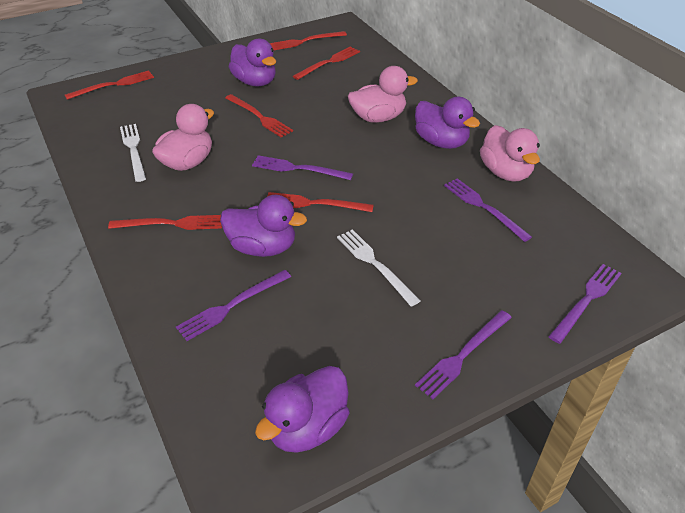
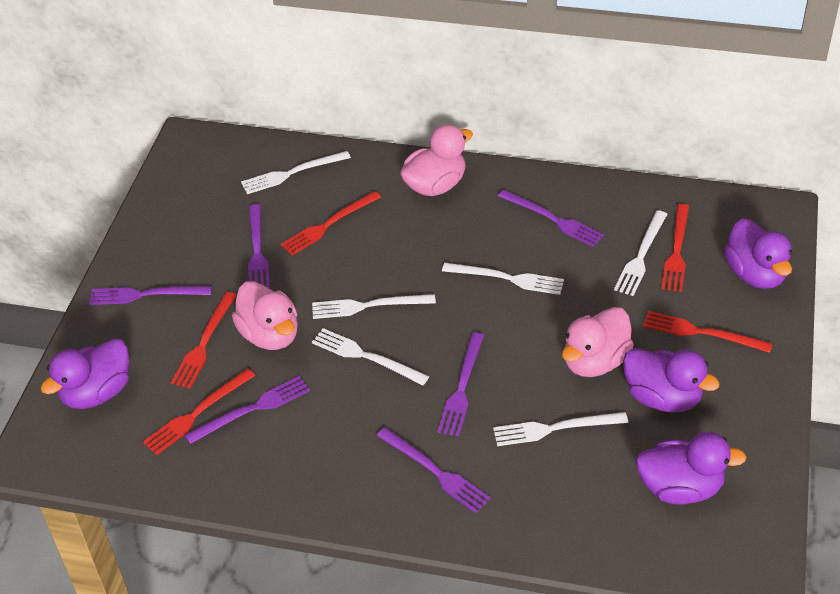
purple fork: 5 -> 6
red fork: 6 -> 5
white fork: 2 -> 6

